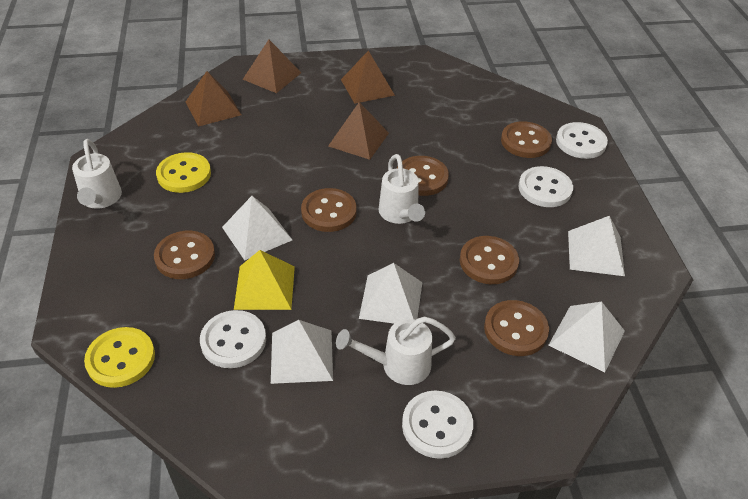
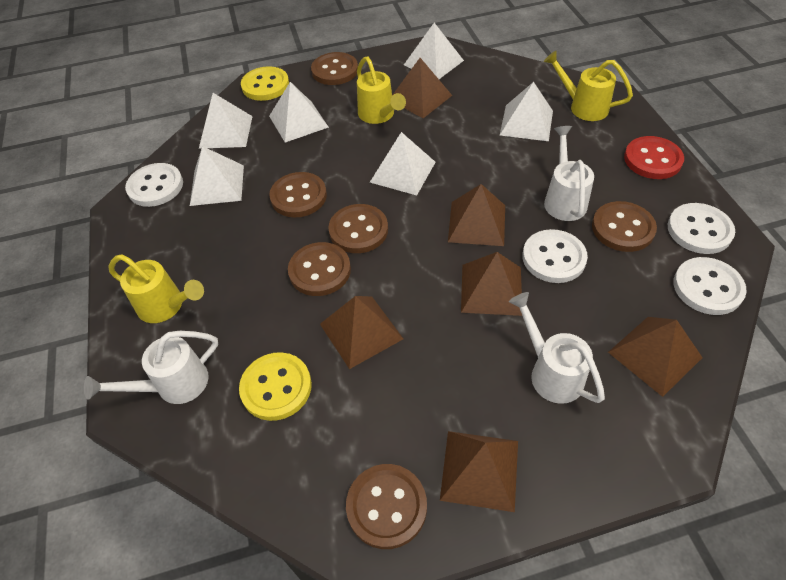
brown pyramid: 4 -> 6
red button: 0 -> 1
white pyramid: 5 -> 6
yellow pyramid: 1 -> 0
yellow watering can: 0 -> 3

